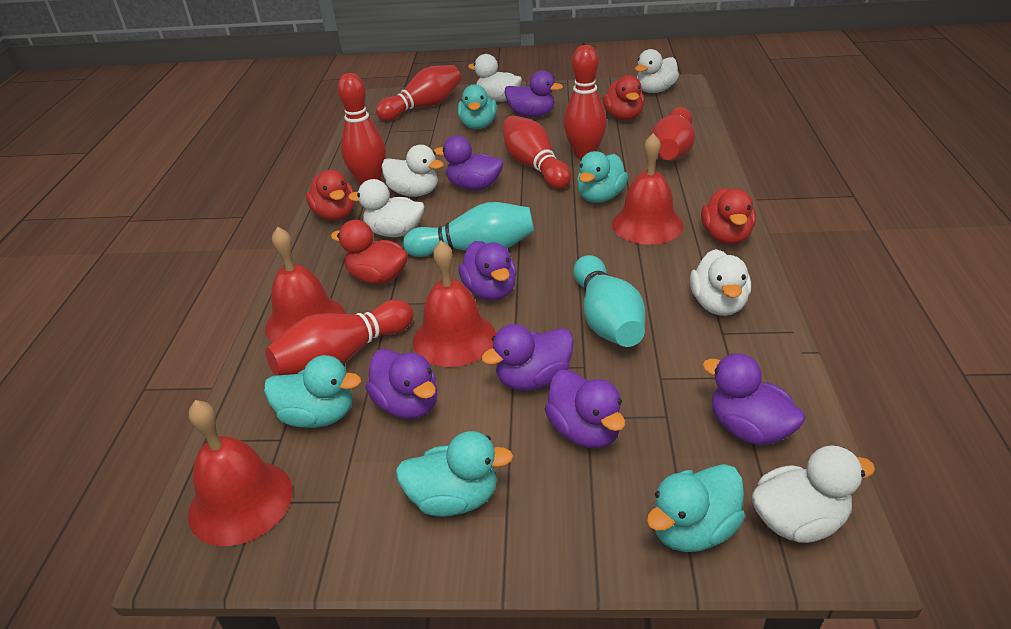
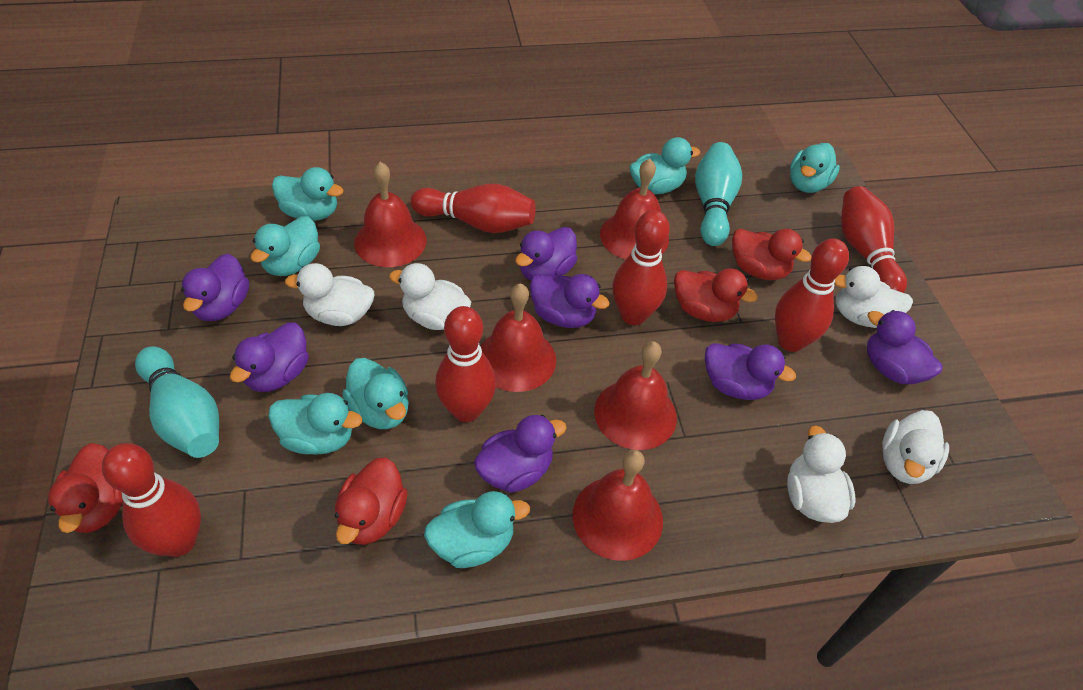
red bell: 4 -> 5
turquoise duck: 5 -> 7
white duck: 6 -> 5

